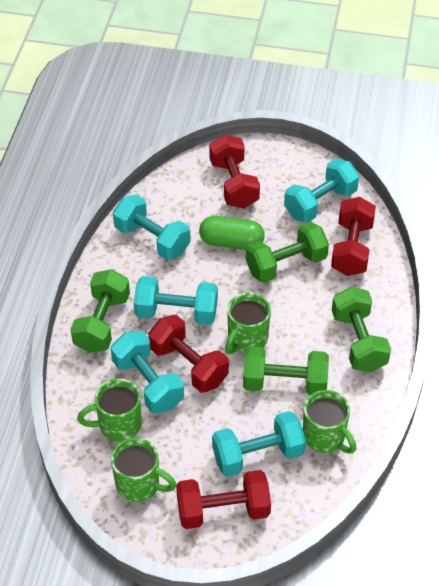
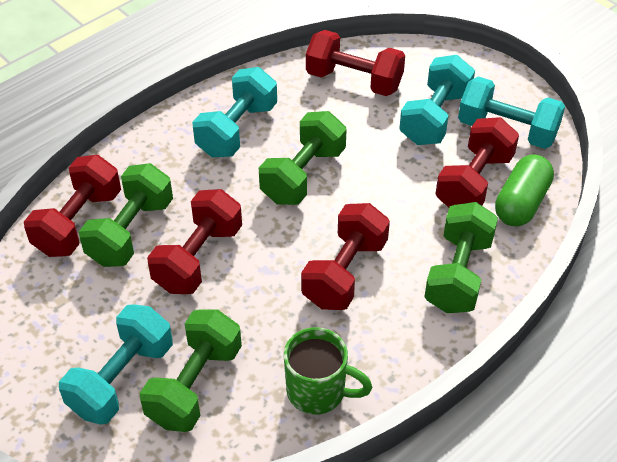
green mug: 4 -> 1
red dumbbell: 4 -> 5
turquoise dumbbell: 5 -> 4

